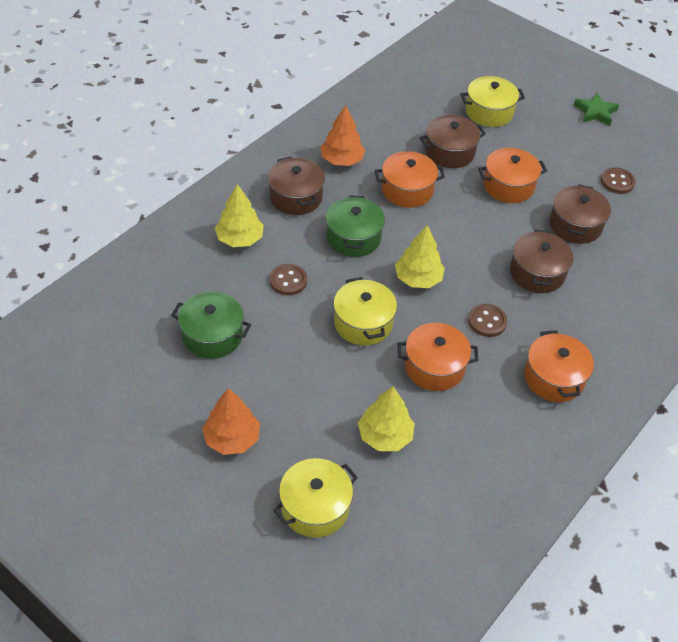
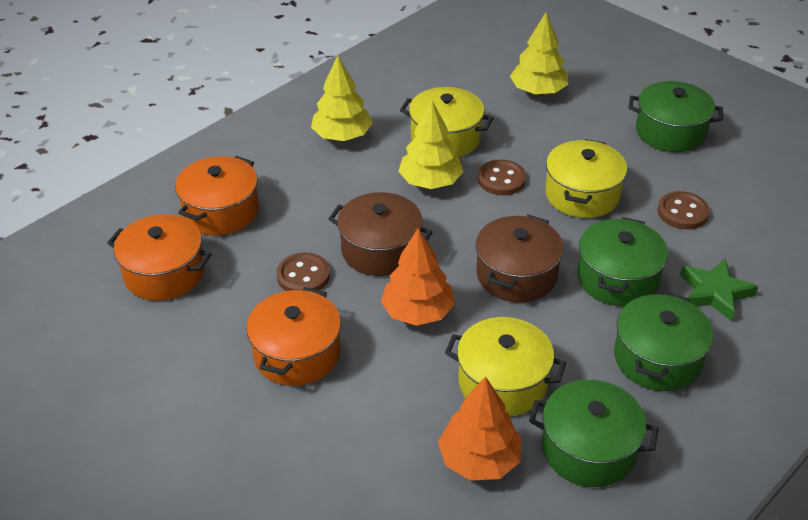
brown pot: 4 -> 2
green pot: 2 -> 4
orange pot: 4 -> 3

